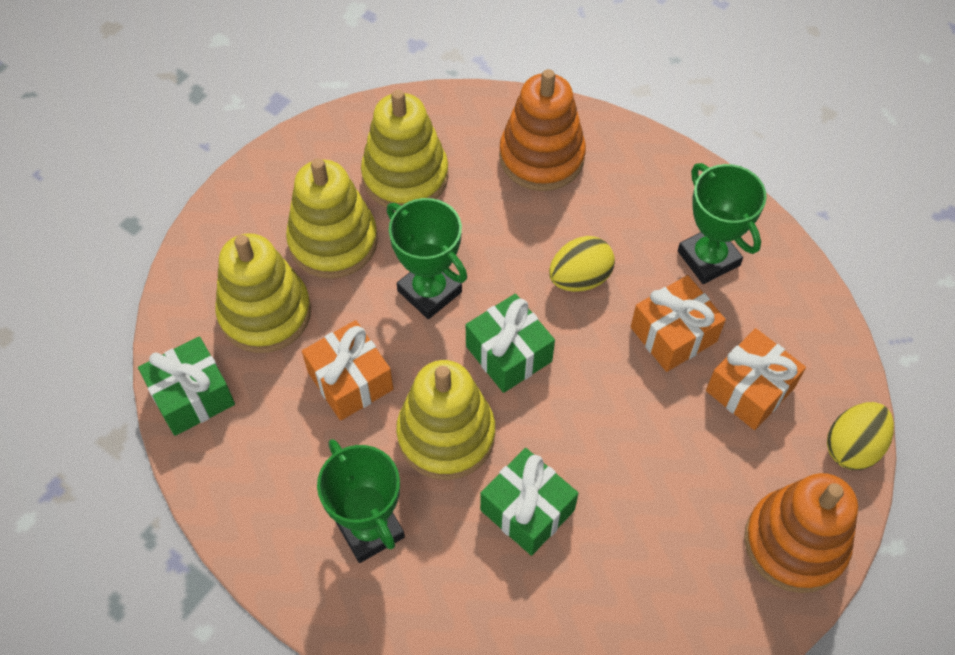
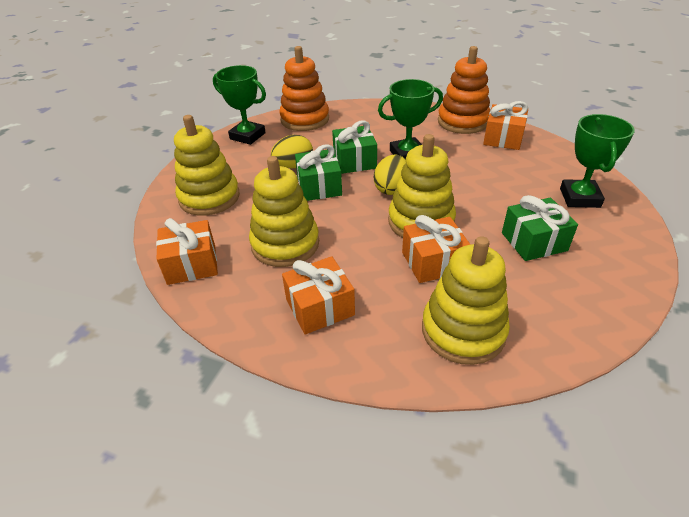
orange gift: 3 -> 4

